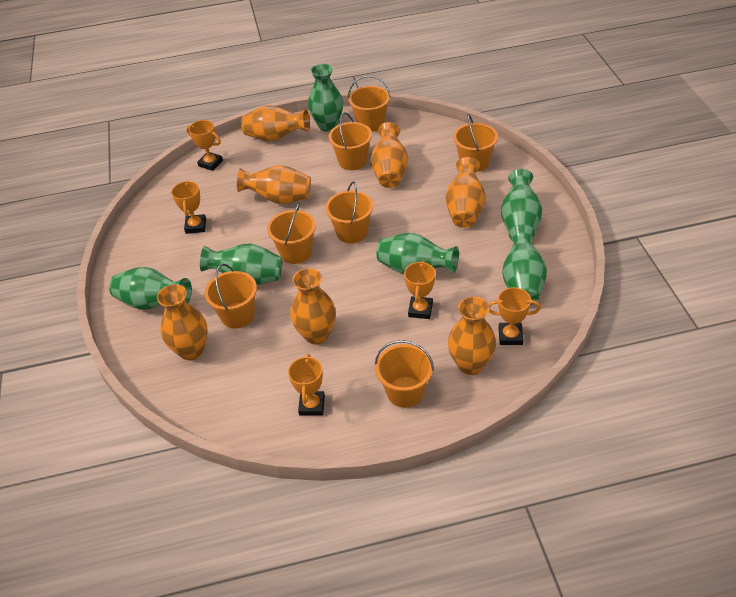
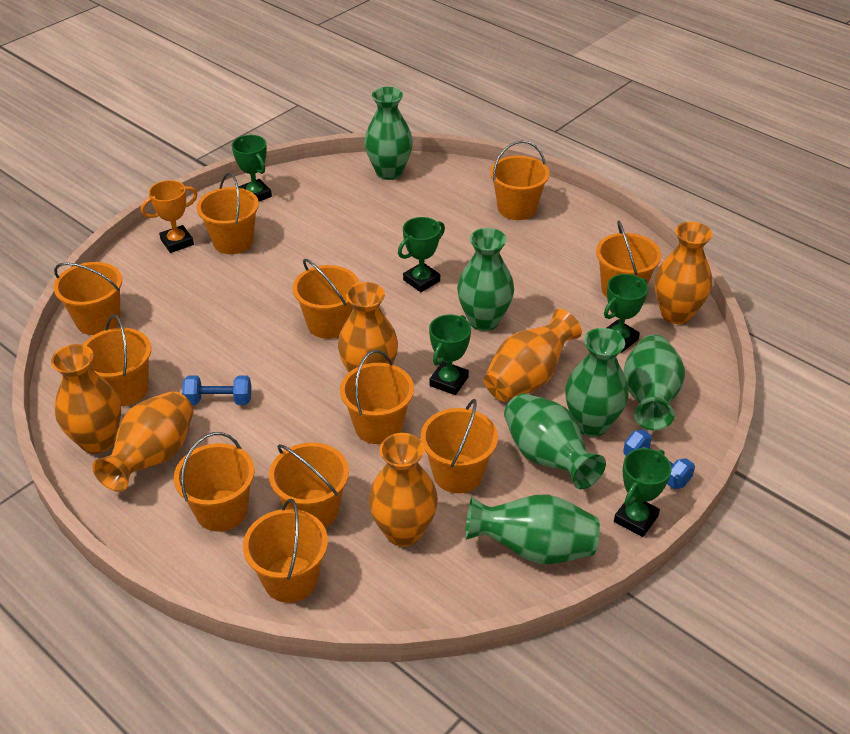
blue dumbbell: 0 -> 2
green trophy: 0 -> 5
orange bucket: 7 -> 11
orange trophy: 5 -> 1
orange vase: 7 -> 6

